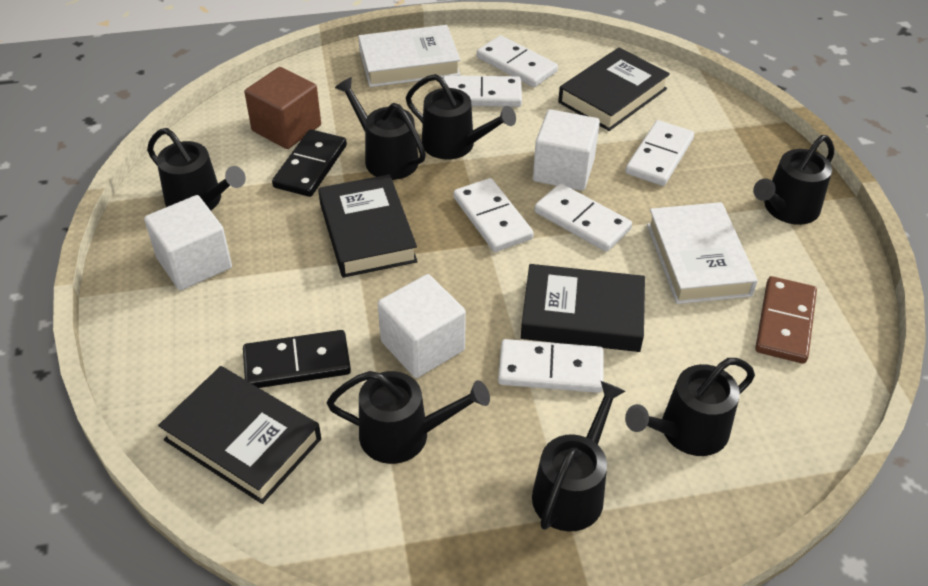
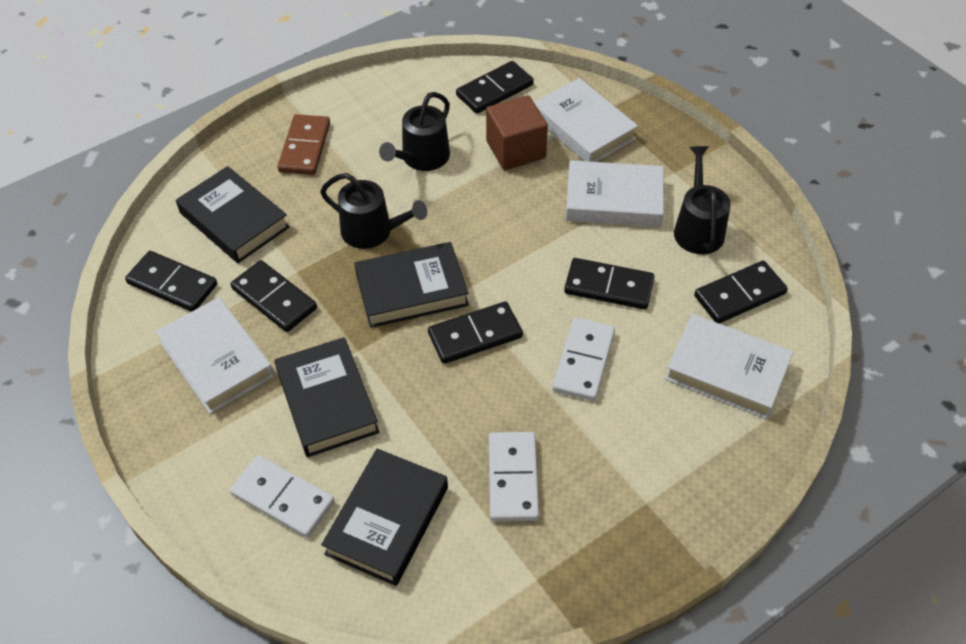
black domino: 2 -> 6
black watering can: 7 -> 3
white book: 2 -> 4
white cube: 3 -> 0
white domino: 6 -> 3

